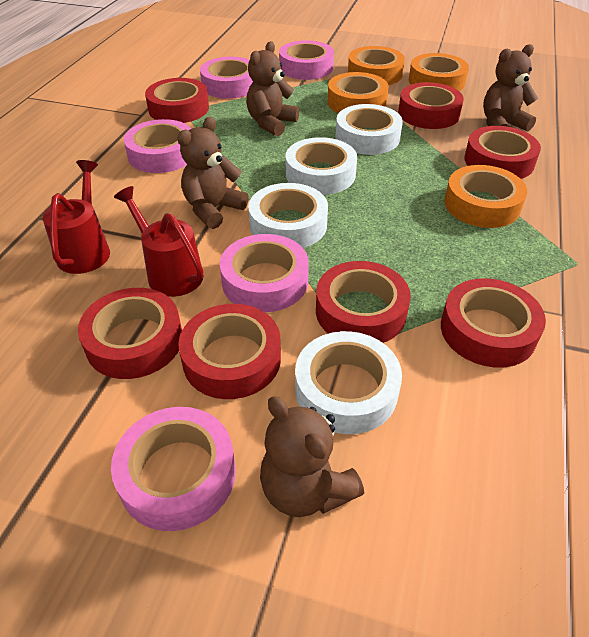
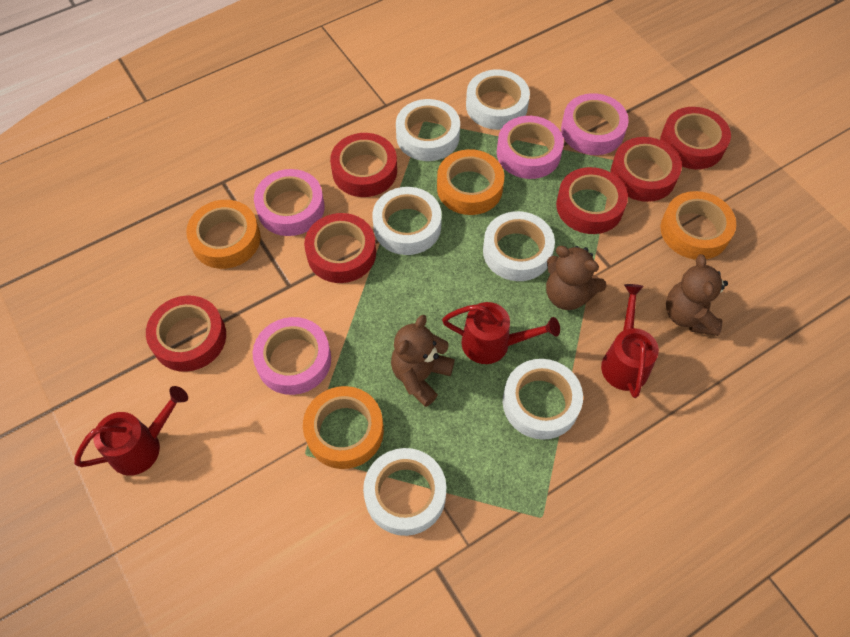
brown teddy bear: 4 -> 3
pink tape: 5 -> 4
red tape: 7 -> 6
red watering can: 2 -> 3
white tape: 4 -> 6

